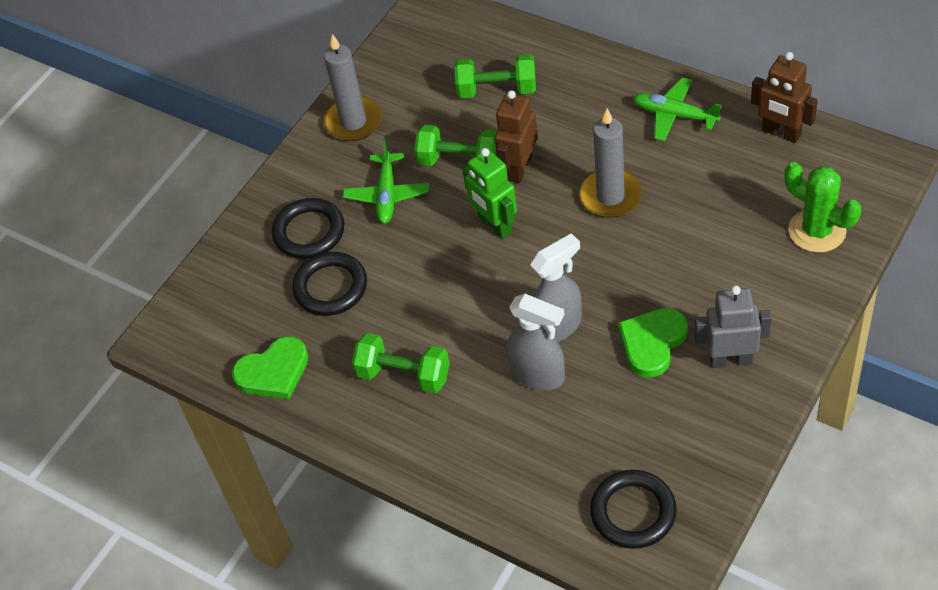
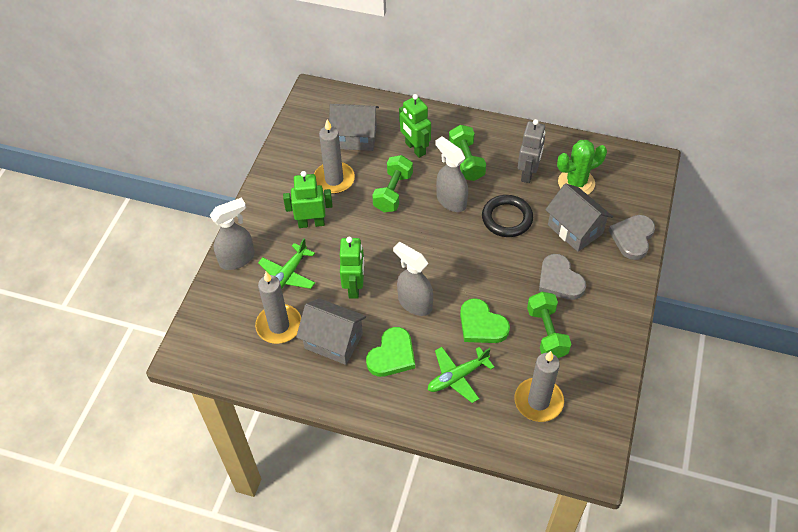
black ring: 3 -> 1
brown robot: 2 -> 0
green robot: 1 -> 3
grey candle: 2 -> 3
grey heart: 0 -> 2
grey house: 0 -> 3
grey spray bottle: 2 -> 3

